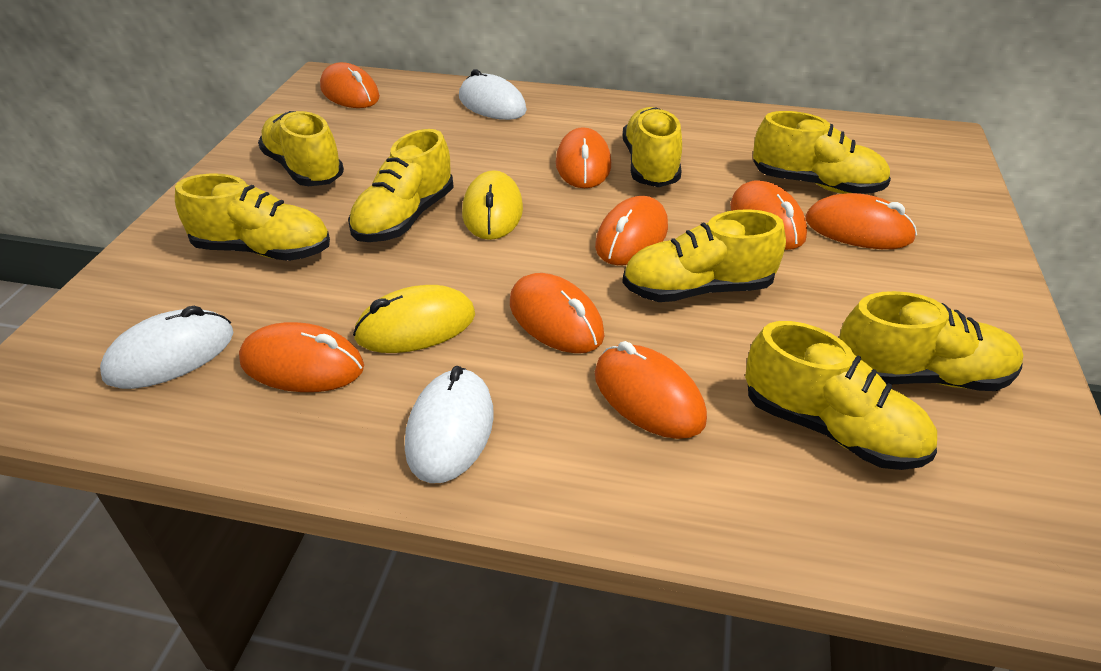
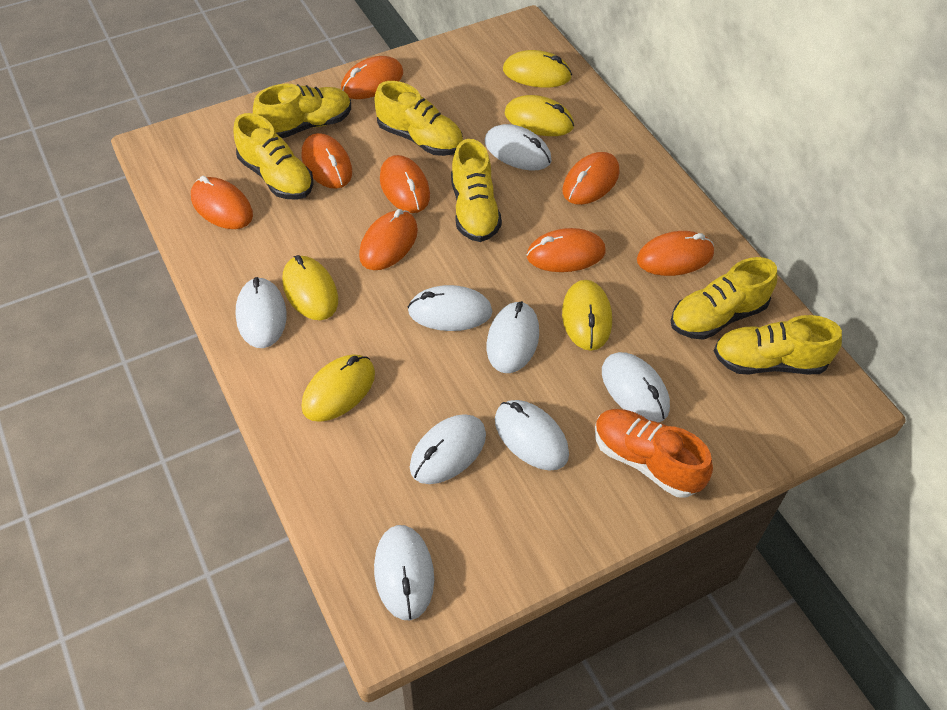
orange shoe: 0 -> 1
white mouse: 3 -> 8
yellow mouse: 2 -> 5
yellow shoe: 8 -> 6

